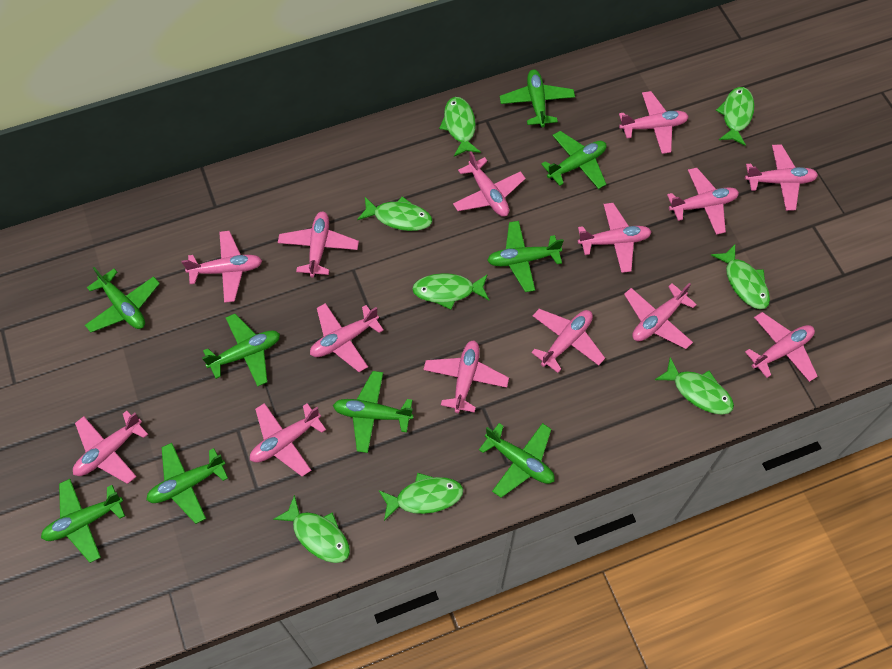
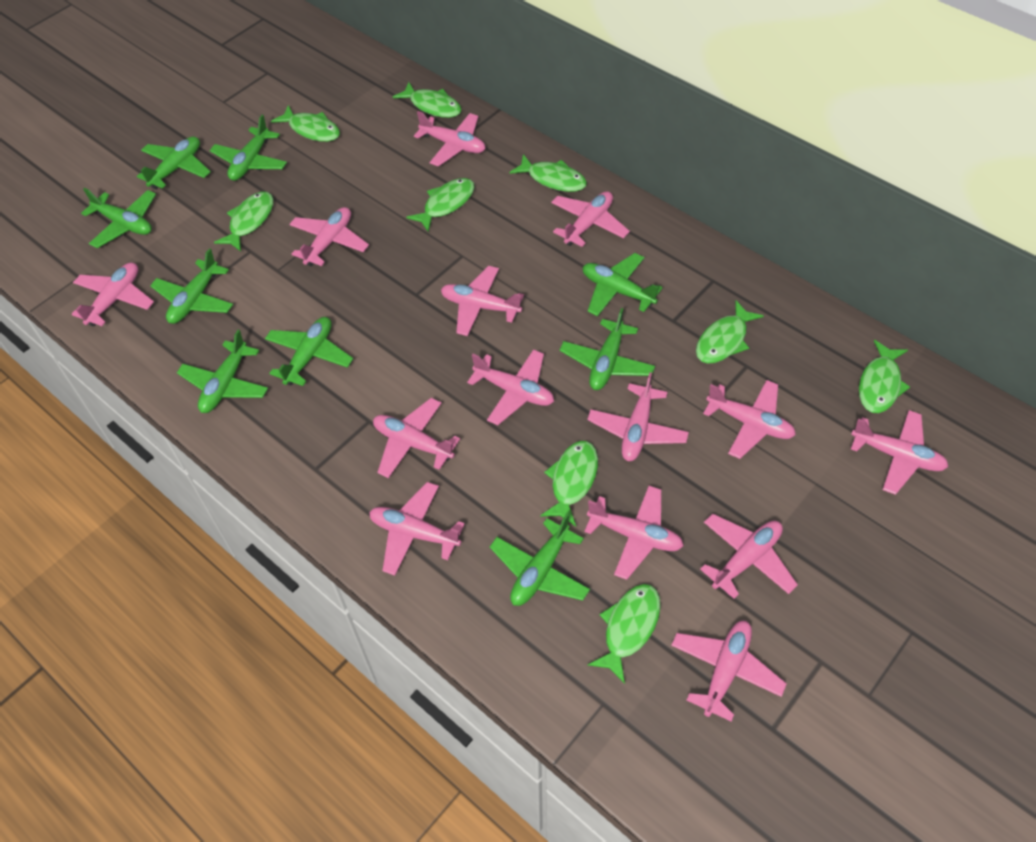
green fish: 8 -> 9

